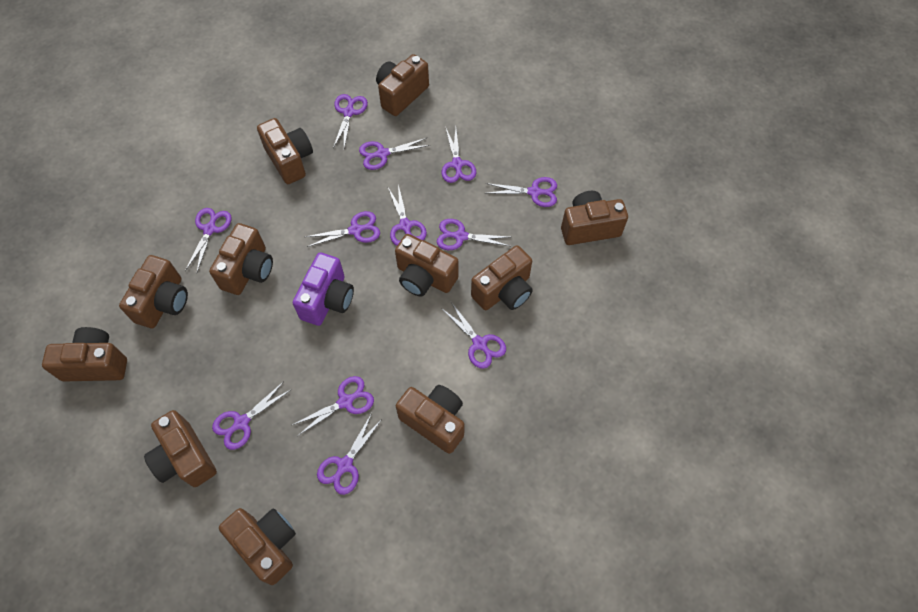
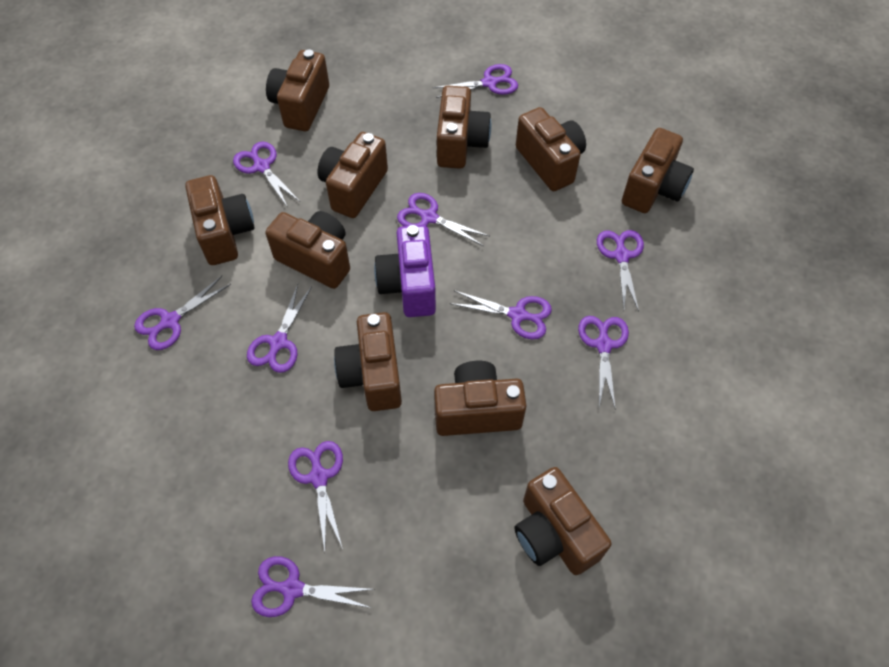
brown camera: 11 -> 10
purple scissors: 12 -> 10

